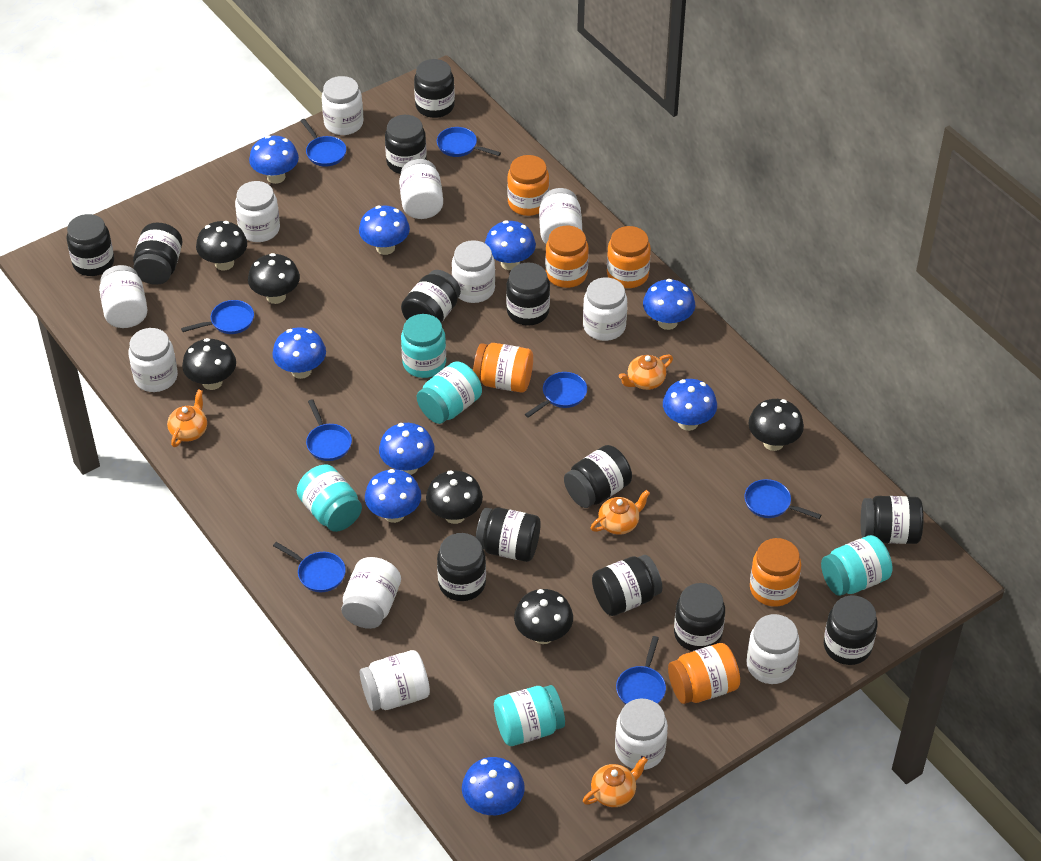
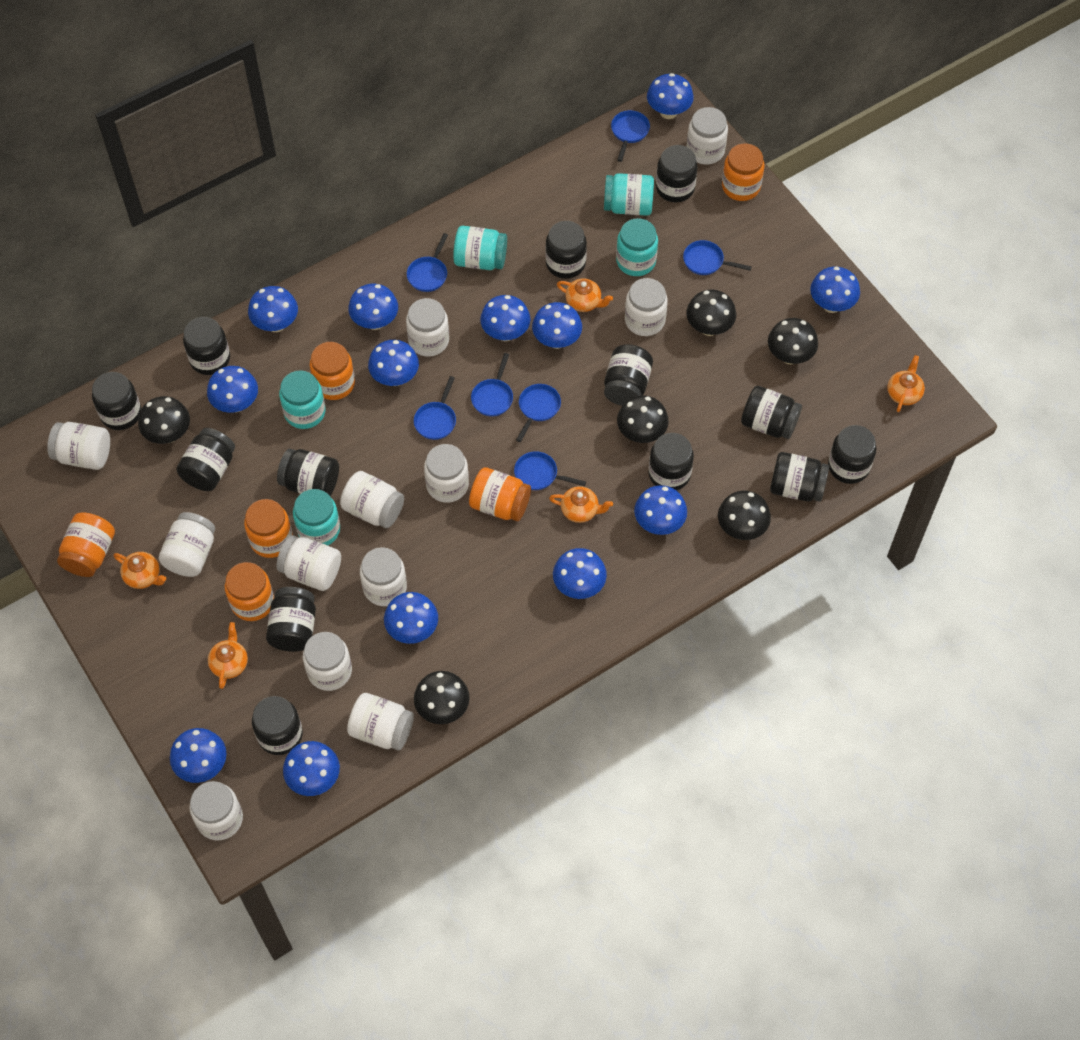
blue mushroom: 9 -> 13
blue pan: 8 -> 7
orange teapot: 4 -> 5

